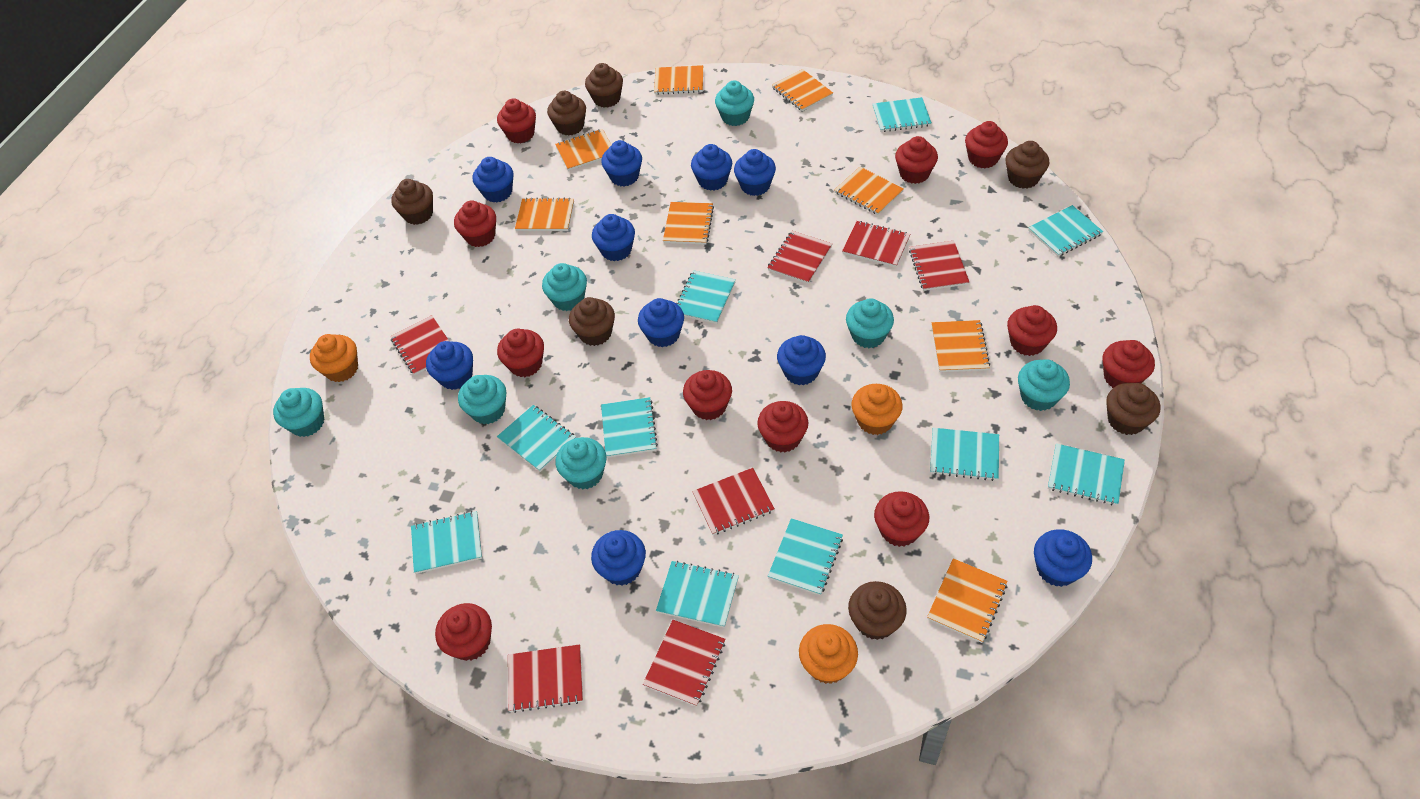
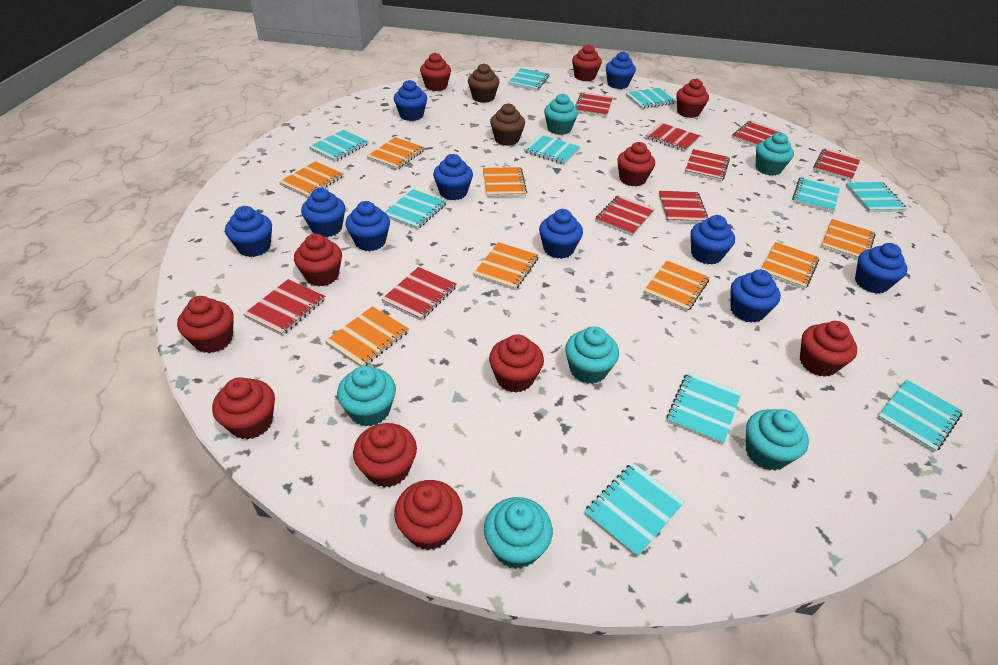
brown cupcake: 7 -> 2
orange cupcake: 3 -> 0
red notebook: 7 -> 9
turquoise cupcake: 7 -> 6

